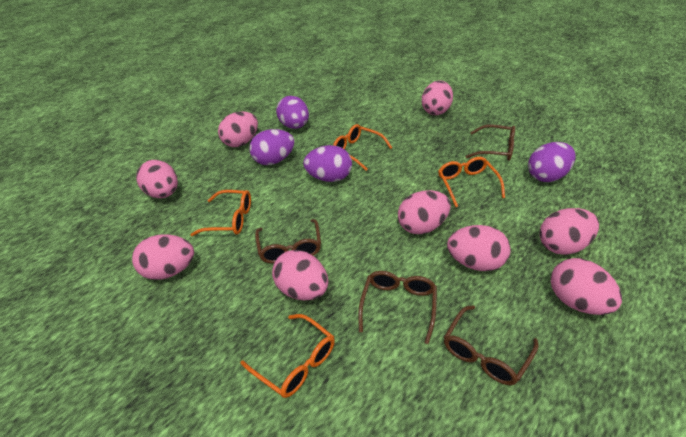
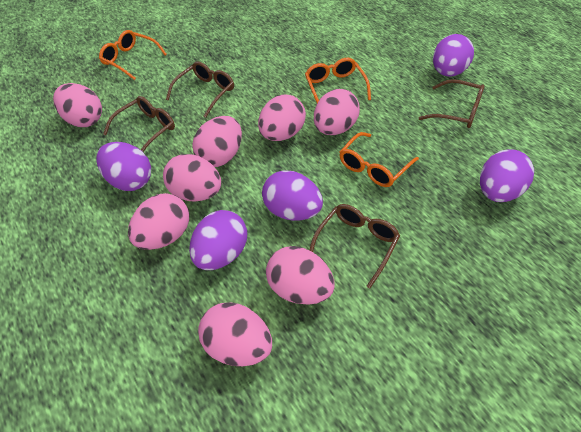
orange glasses: 4 -> 3
pink egg: 9 -> 8
purple egg: 4 -> 5

